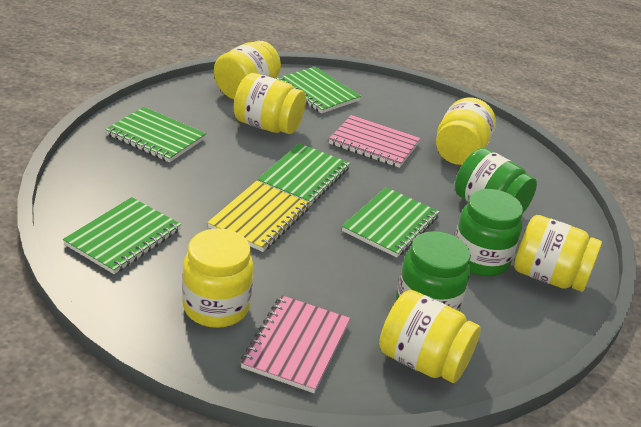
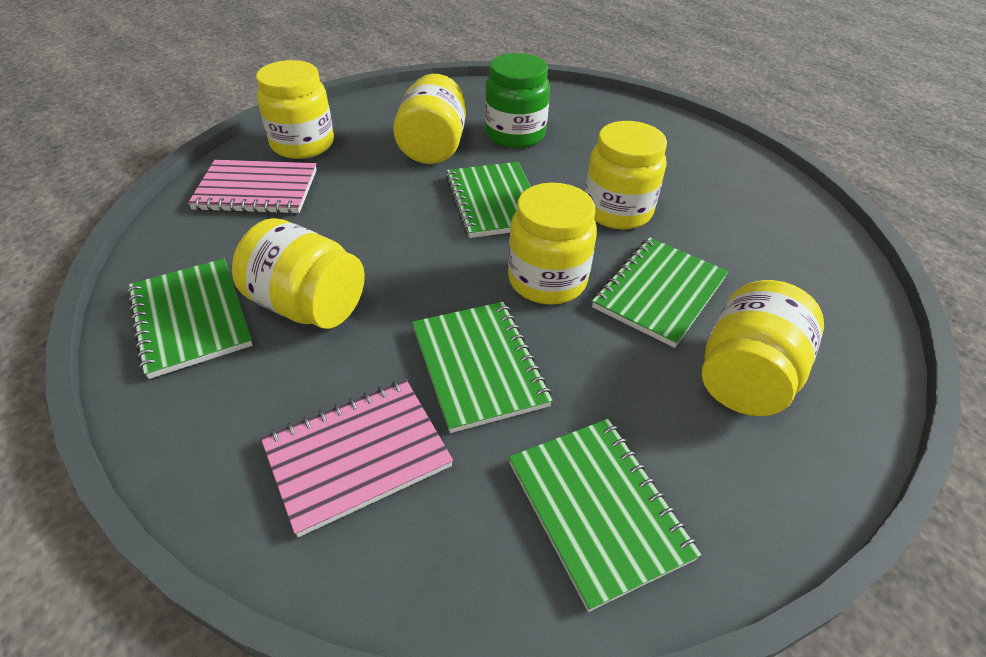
green jar: 3 -> 1
yellow notebook: 1 -> 0

